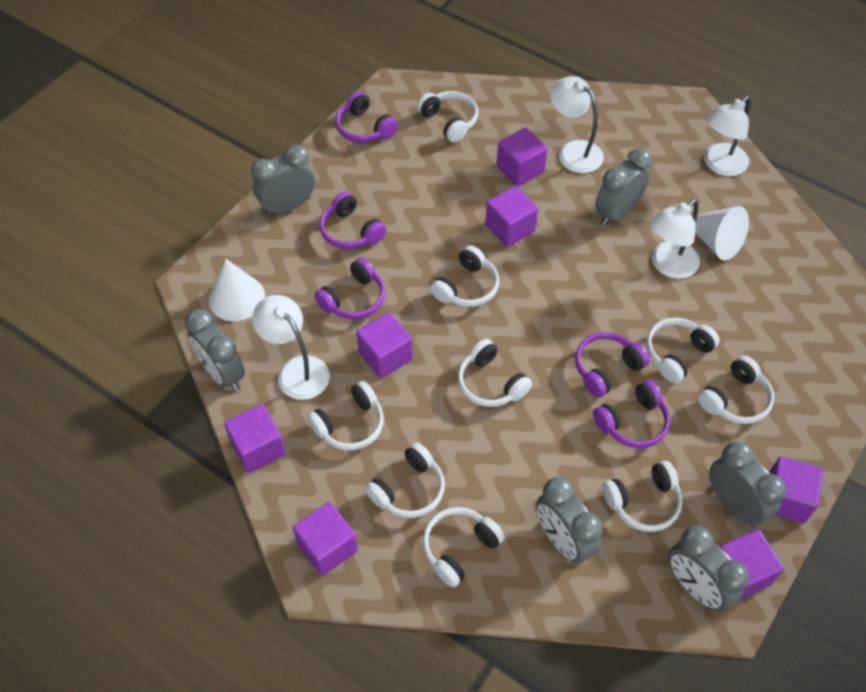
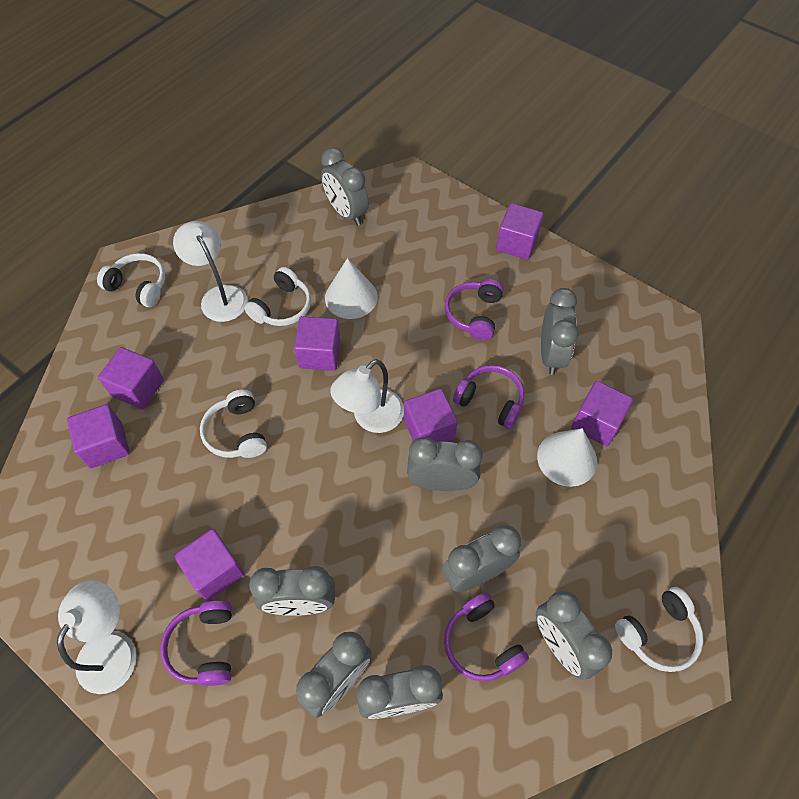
grey clock: 6 -> 8
purple headphones: 5 -> 4
white headphones: 9 -> 4
white lamp: 4 -> 3

